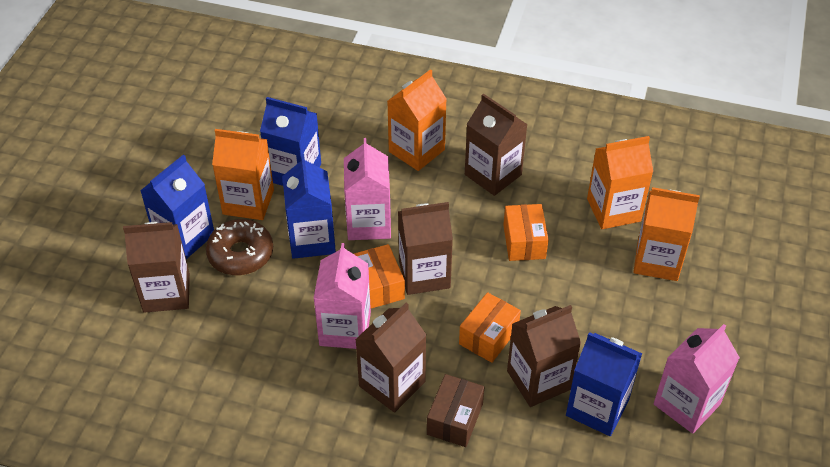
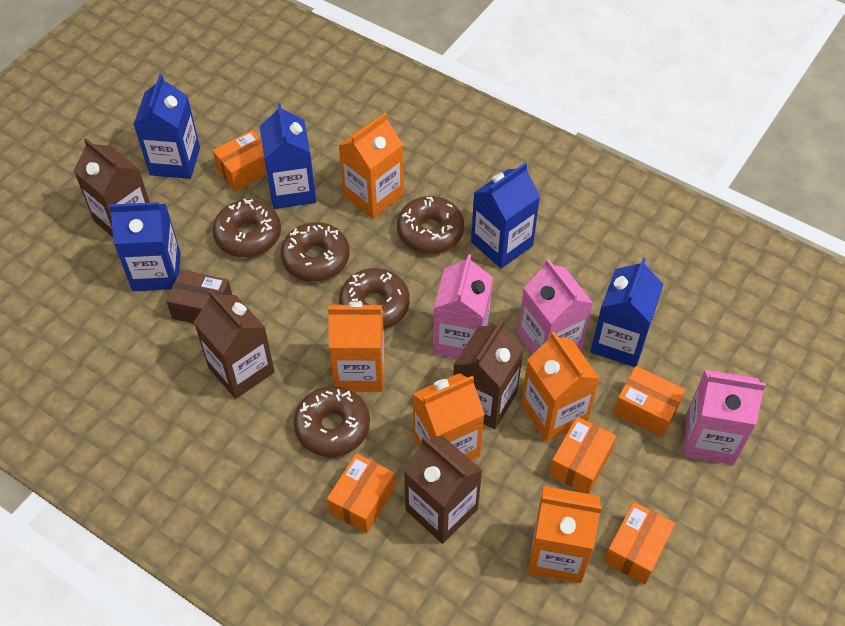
blue carton: 4 -> 5
brown carton: 5 -> 4
brown donut: 1 -> 5
orange box: 3 -> 5
orange carton: 4 -> 5

